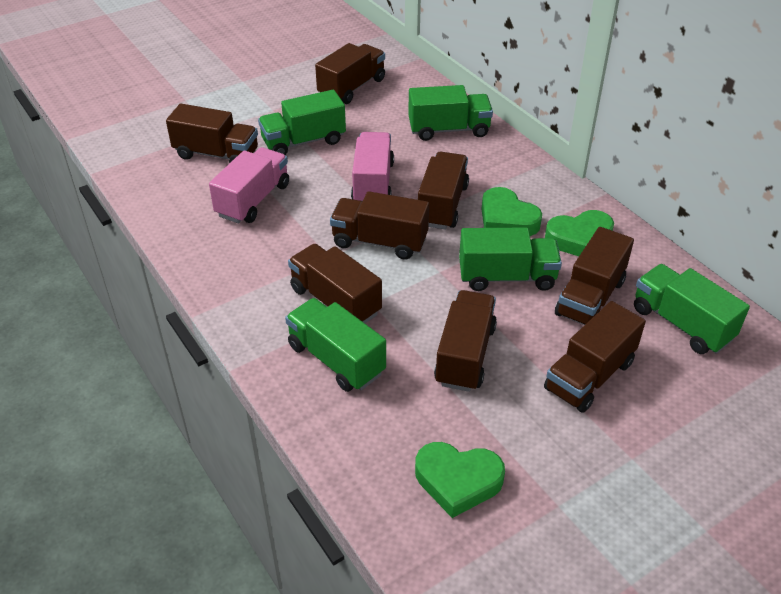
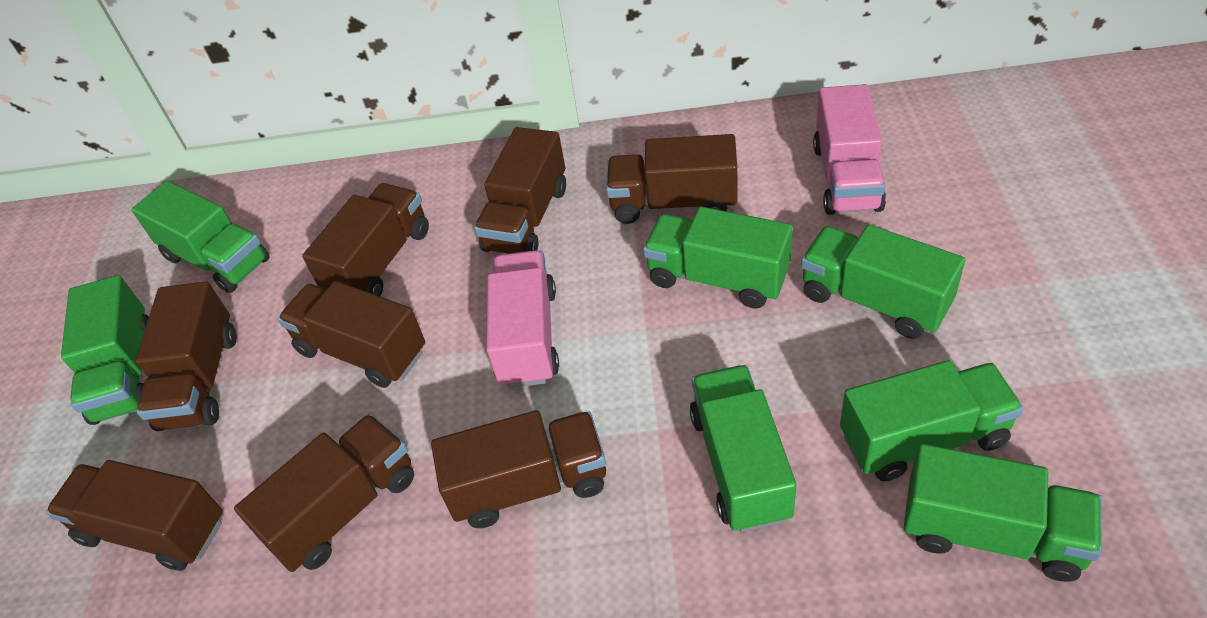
green heart: 3 -> 0
green truck: 5 -> 7

